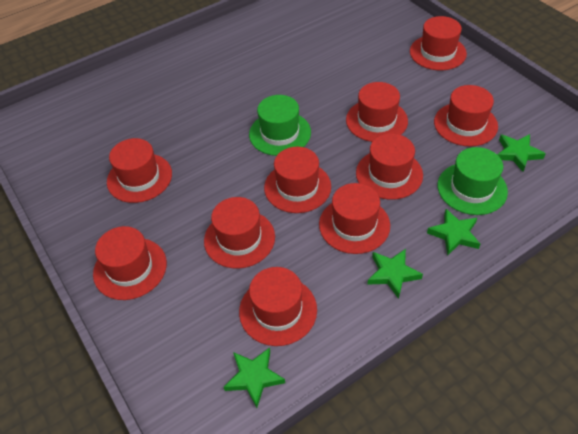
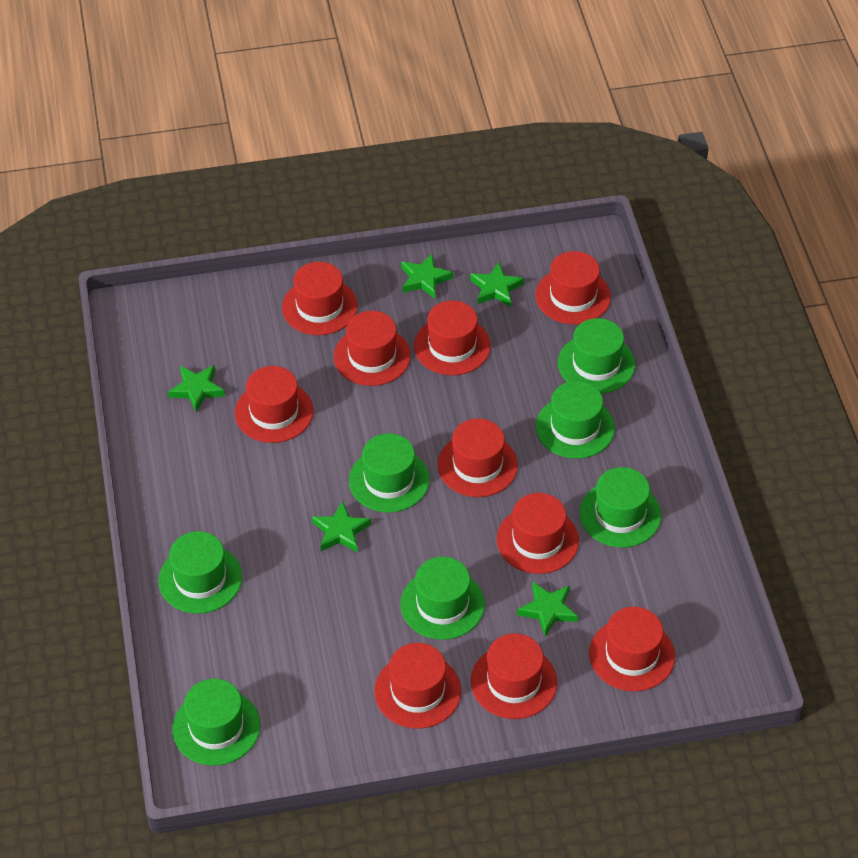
green hat: 2 -> 7
green star: 4 -> 5

